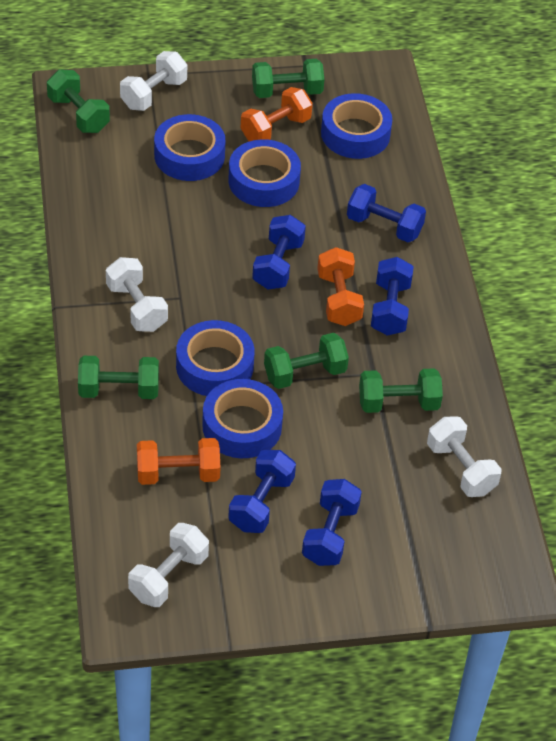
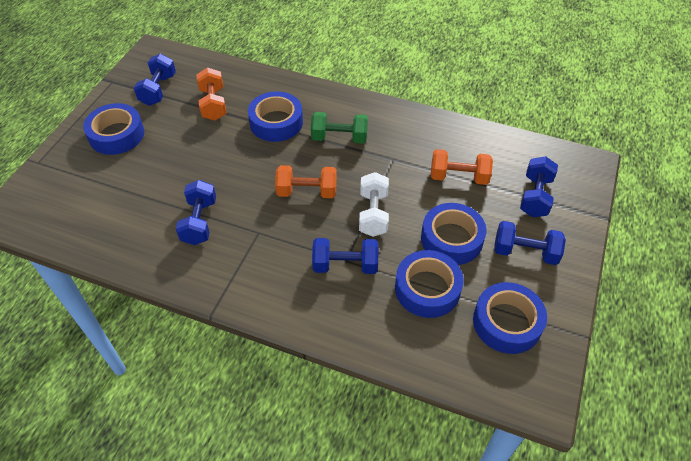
green dumbbell: 5 -> 1
white dumbbell: 4 -> 1

